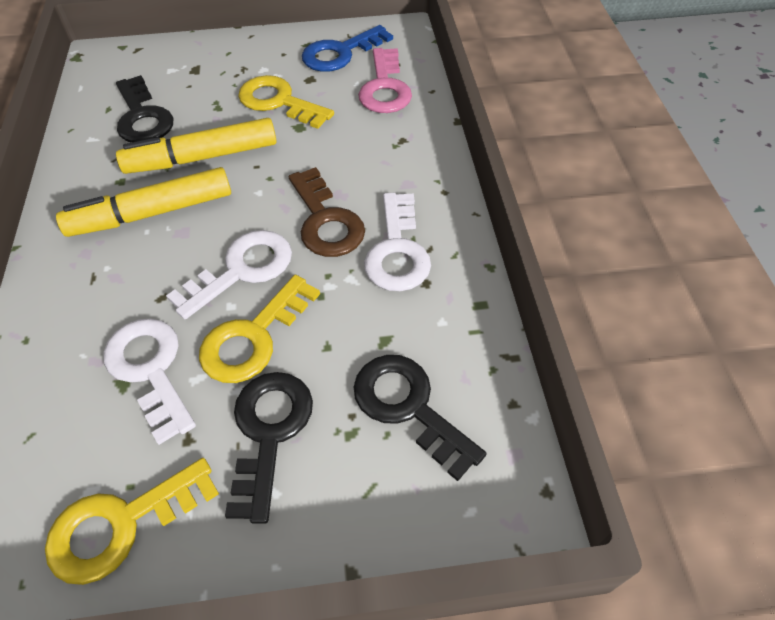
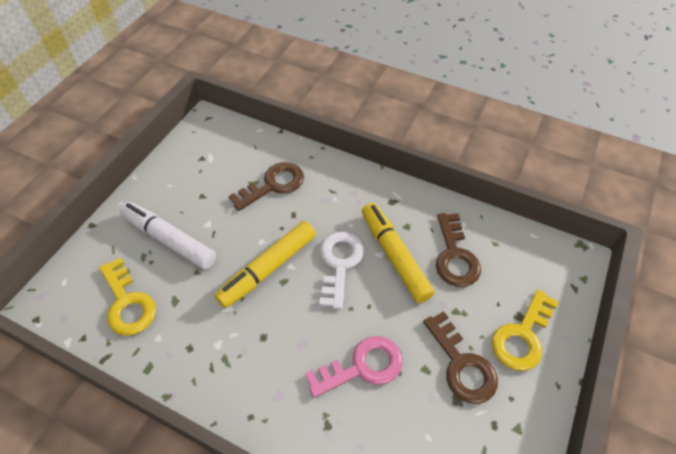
black key: 3 -> 0
blue key: 1 -> 0
brown key: 1 -> 3
white key: 3 -> 1
white marker: 0 -> 1
yellow key: 3 -> 2

